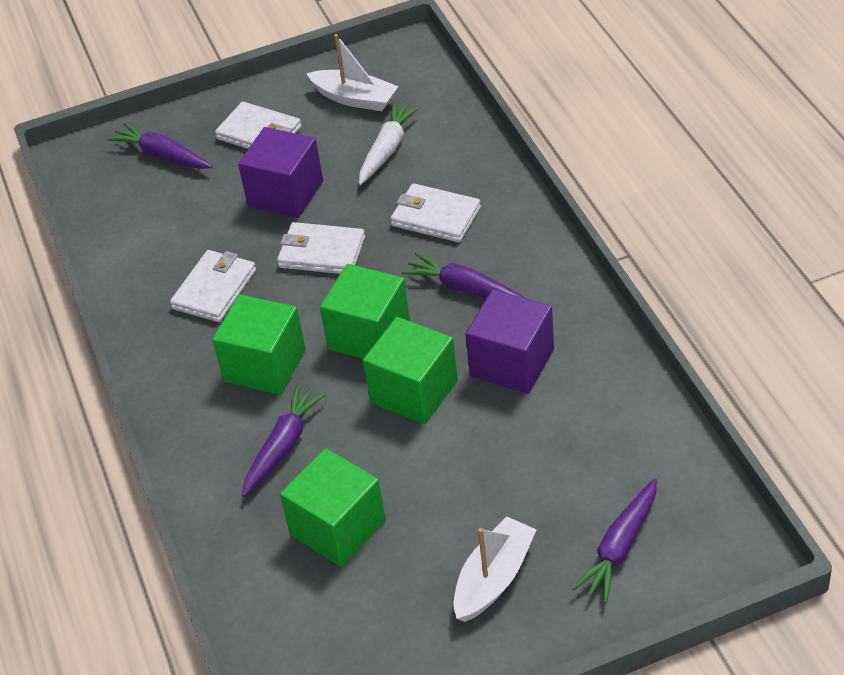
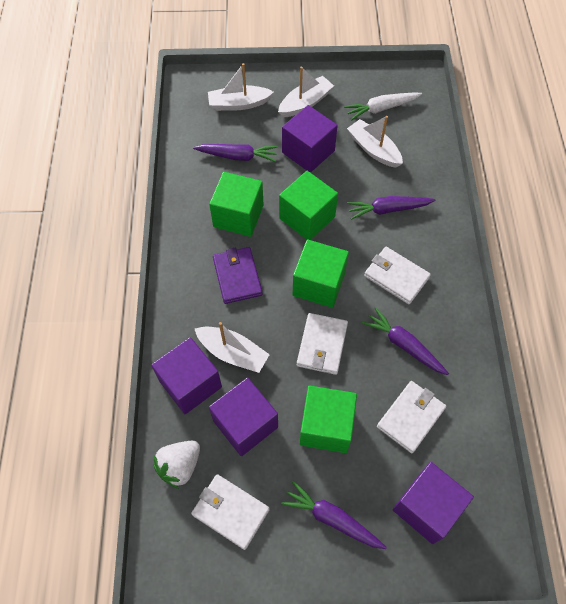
purple cube: 2 -> 4
purple wallet: 0 -> 1
white boat: 2 -> 4
white strawberry: 0 -> 1

